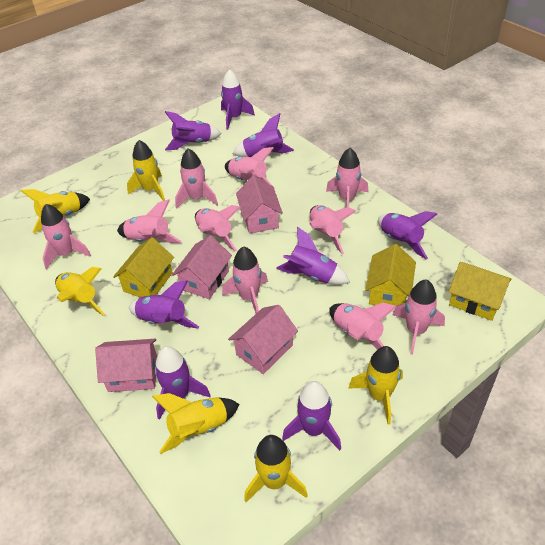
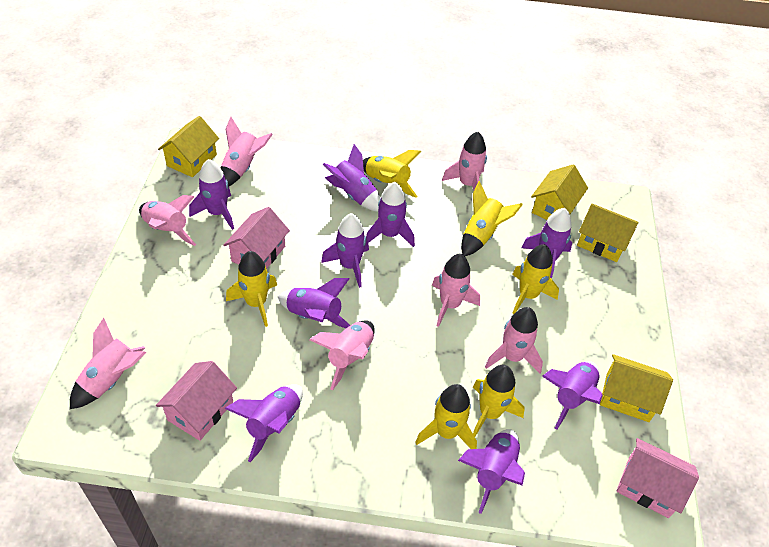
pink house: 4 -> 3
pink rocket: 10 -> 7
purple rocket: 8 -> 9
yellow house: 3 -> 4

